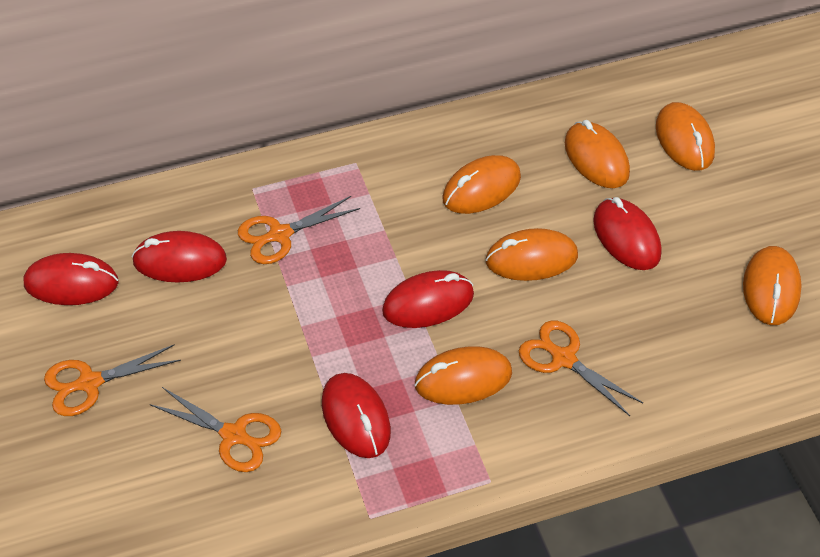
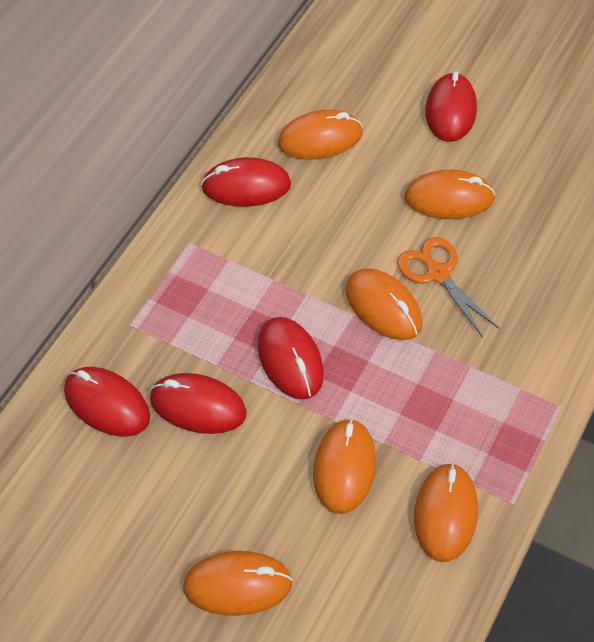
orange scissors: 4 -> 1

